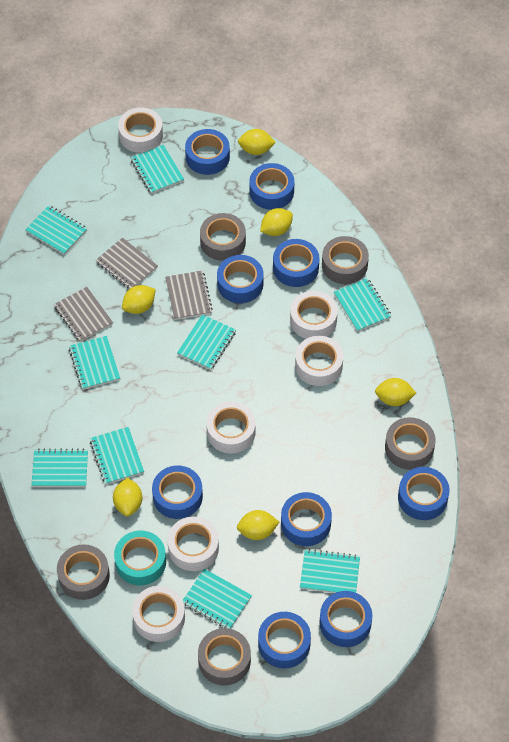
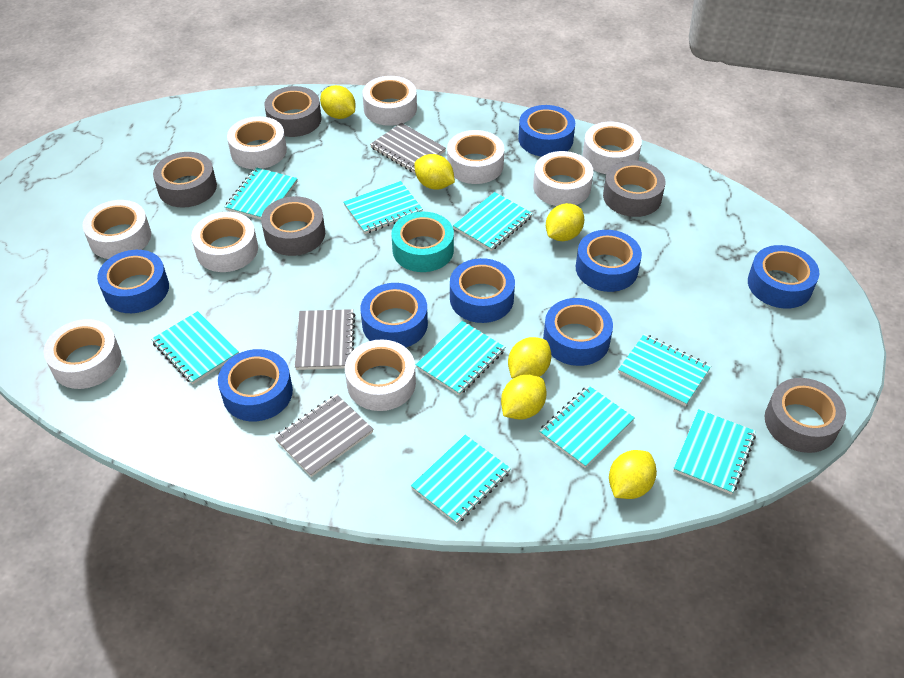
blue tape: 9 -> 8
white tape: 6 -> 9

